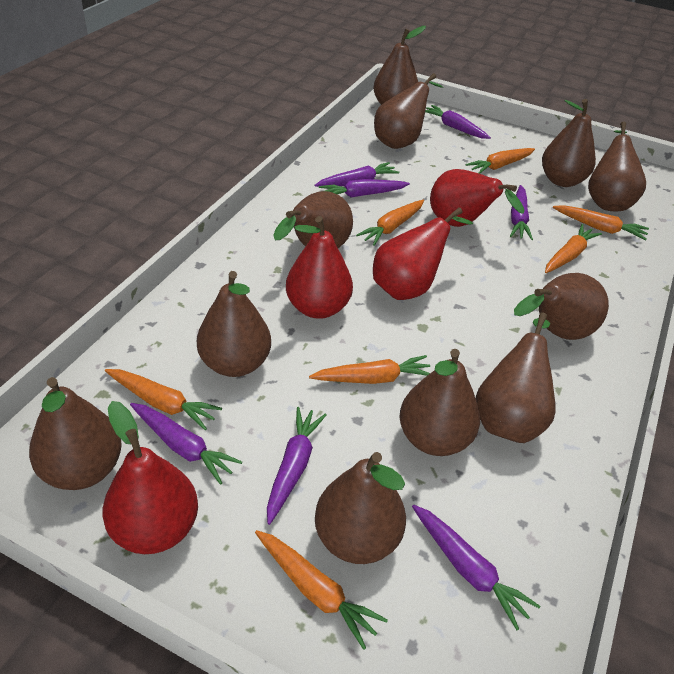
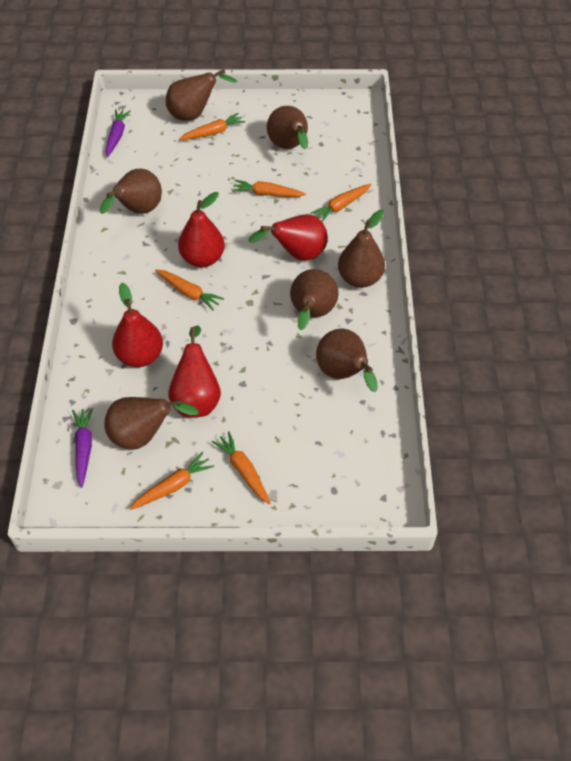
brown pear: 11 -> 7
orange carrot: 7 -> 6
purple carrot: 7 -> 2

